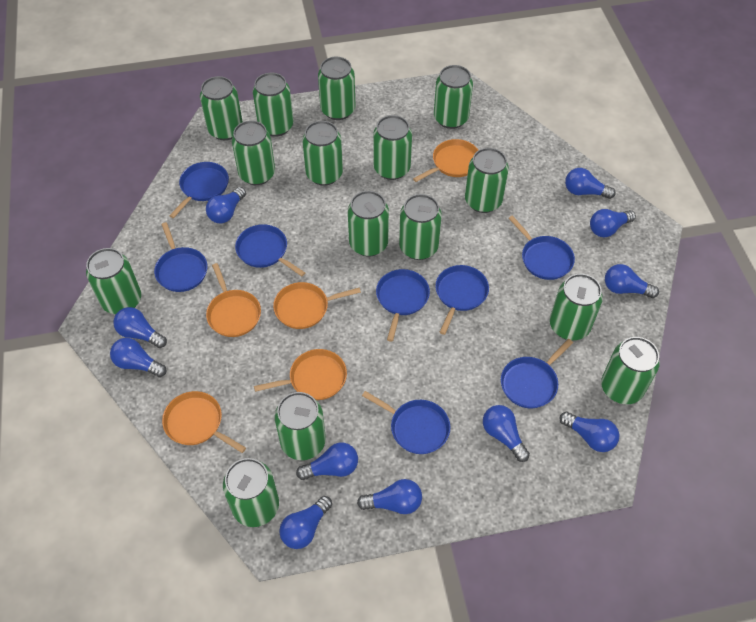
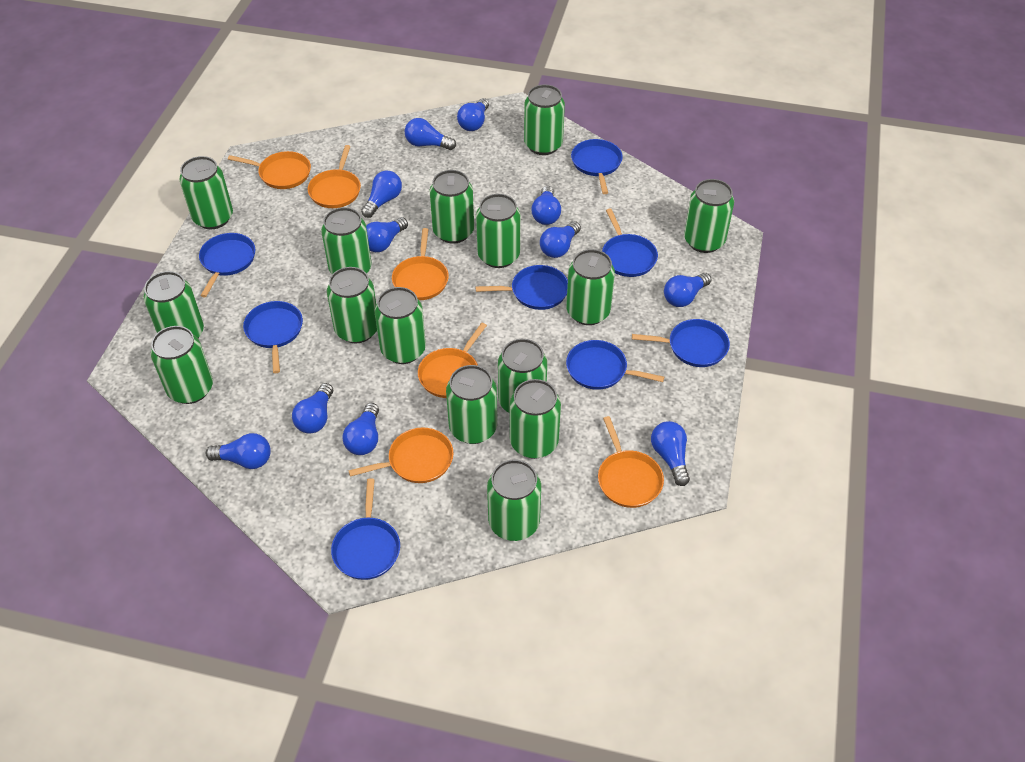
orange pan: 5 -> 6

